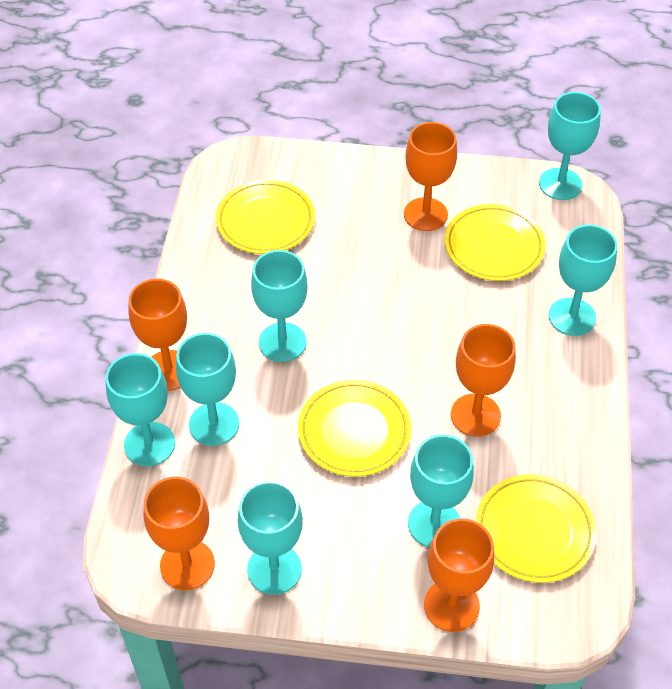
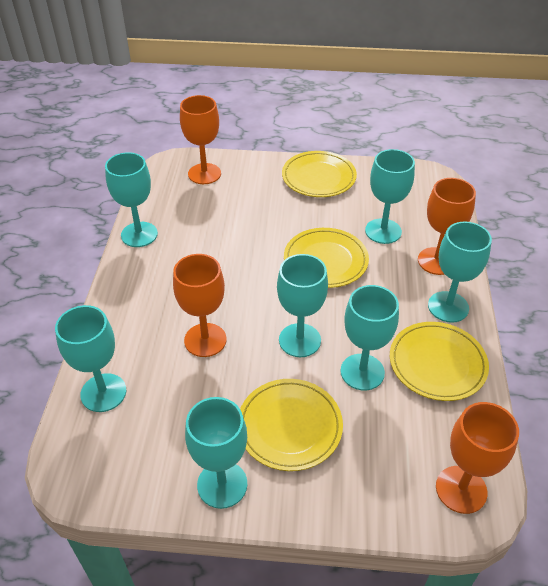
orange goblet: 5 -> 4

